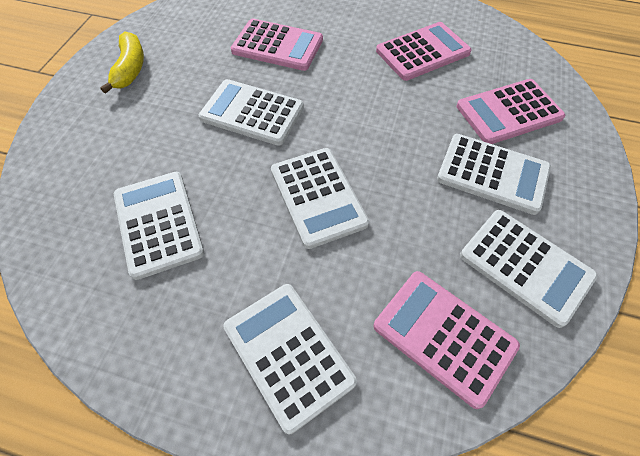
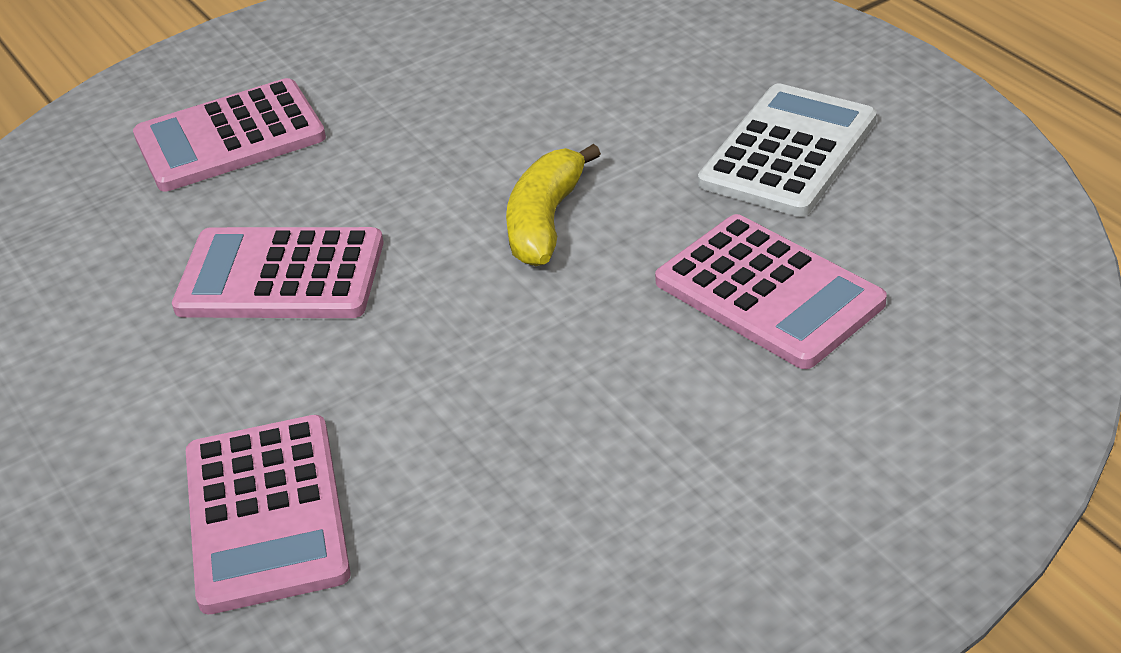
white calculator: 6 -> 1

